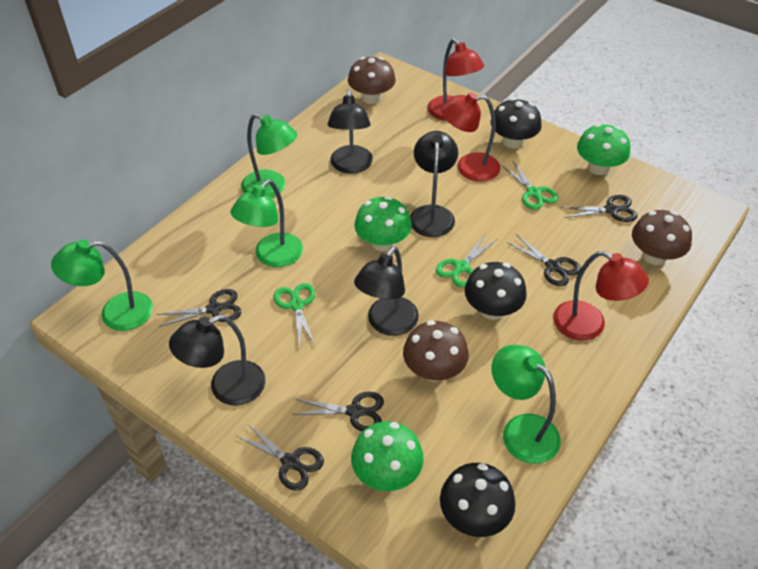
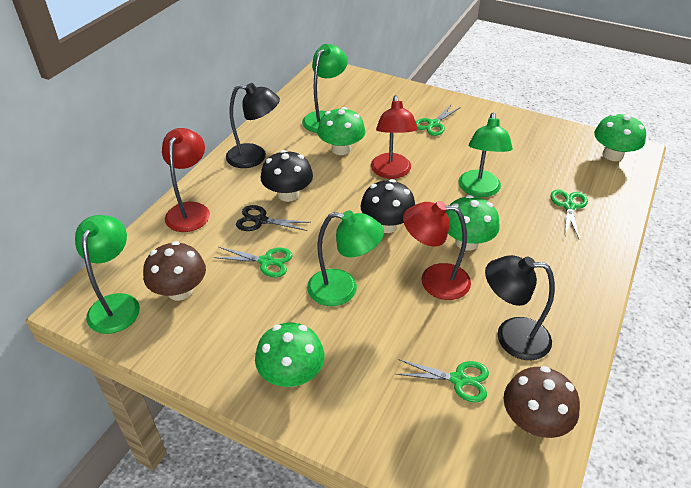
black lamp: 4 -> 2
black mushroom: 3 -> 2
black scissors: 5 -> 1
brown mushroom: 3 -> 2
green mushroom: 3 -> 4
green scissors: 3 -> 4

